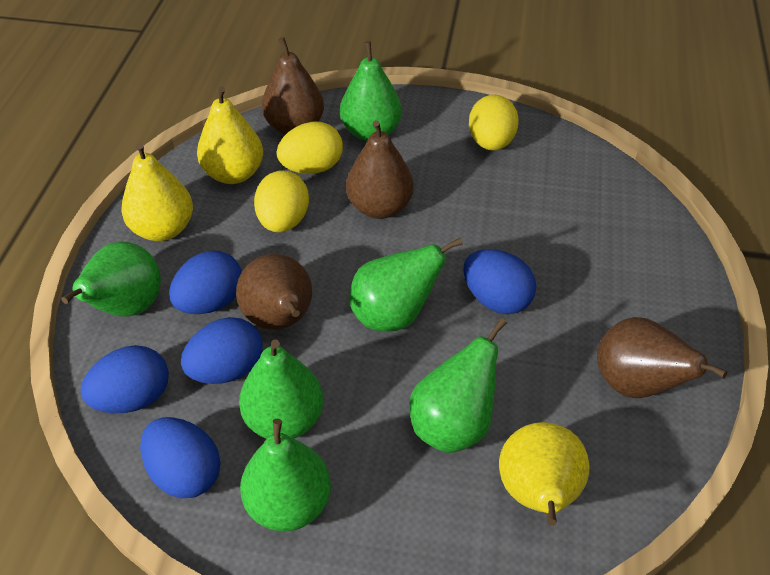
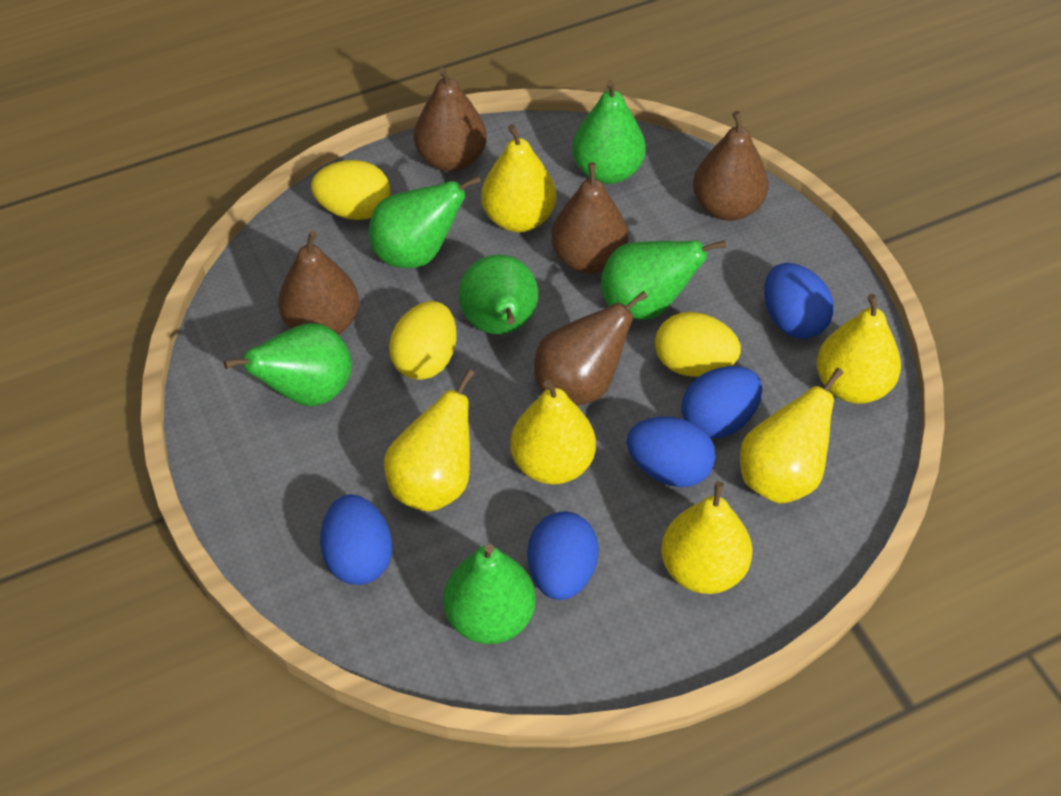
brown pear: 4 -> 5
yellow pear: 3 -> 6

